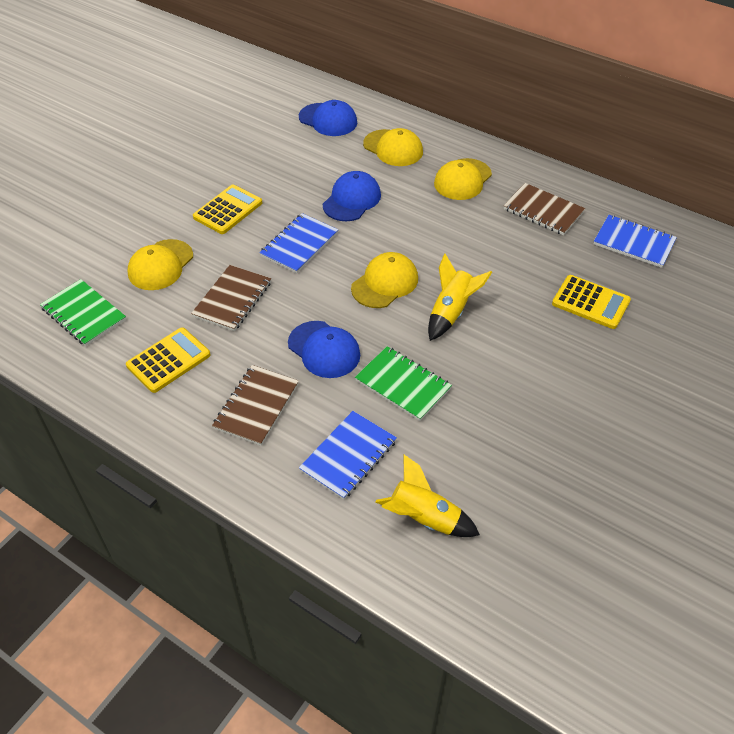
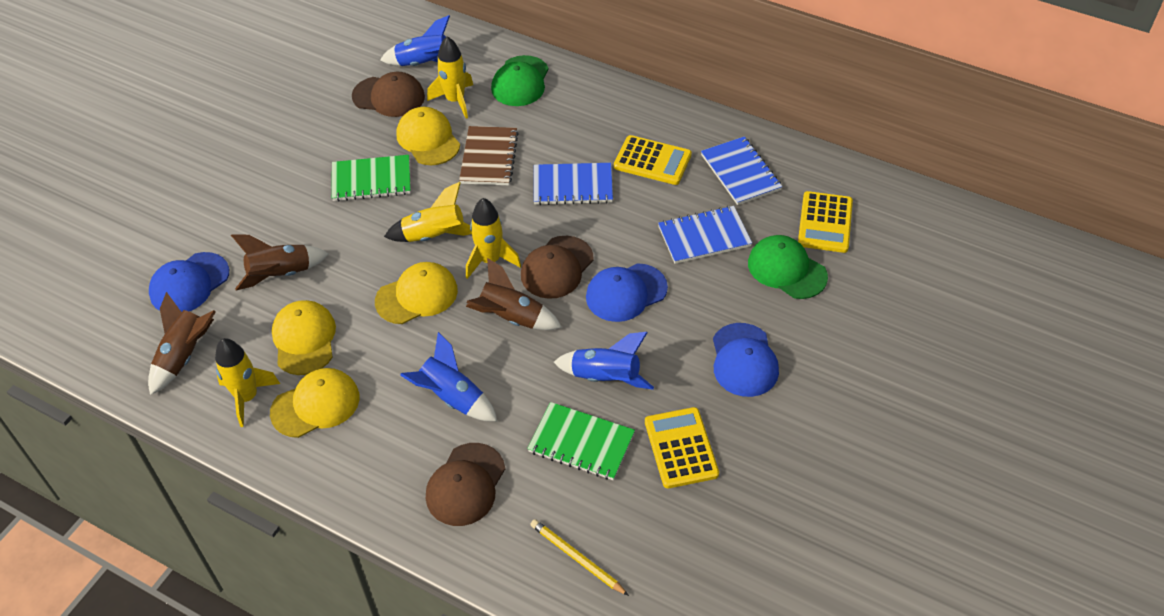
blue rocket: 0 -> 3
brown cap: 0 -> 3
brown notebook: 3 -> 1
brown rocket: 0 -> 3
green cap: 0 -> 2
yellow pencil: 0 -> 1
yellow rocket: 2 -> 4

